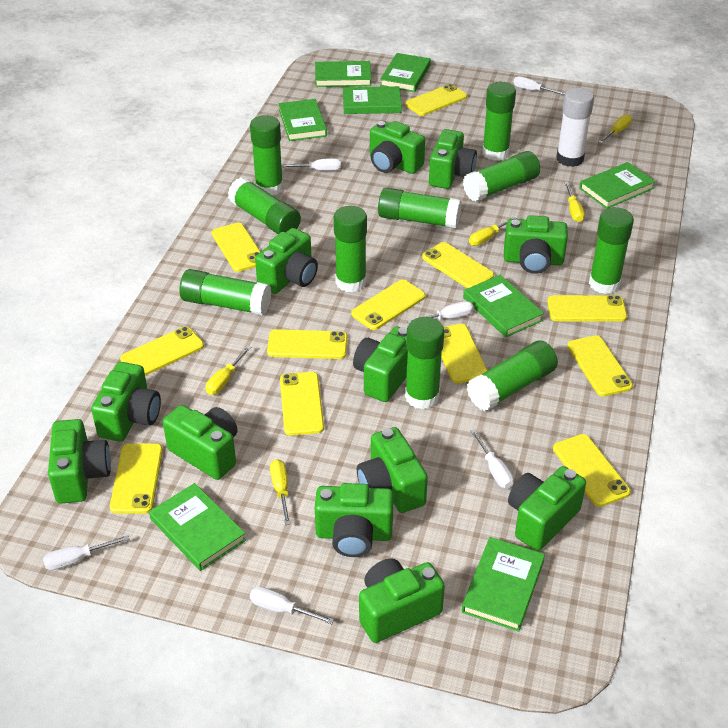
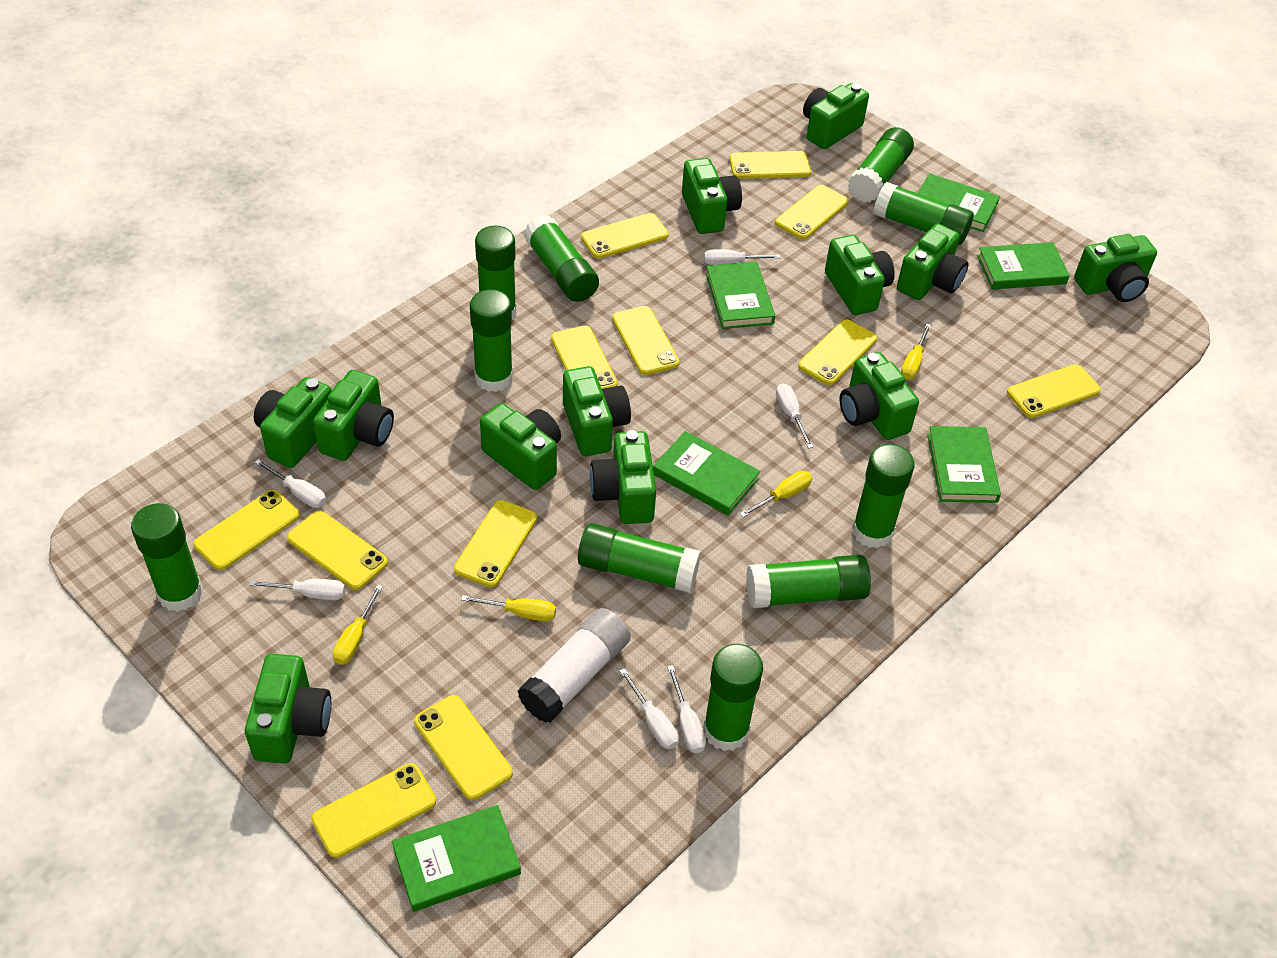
green book: 8 -> 6
yellow screwdriver: 5 -> 4

